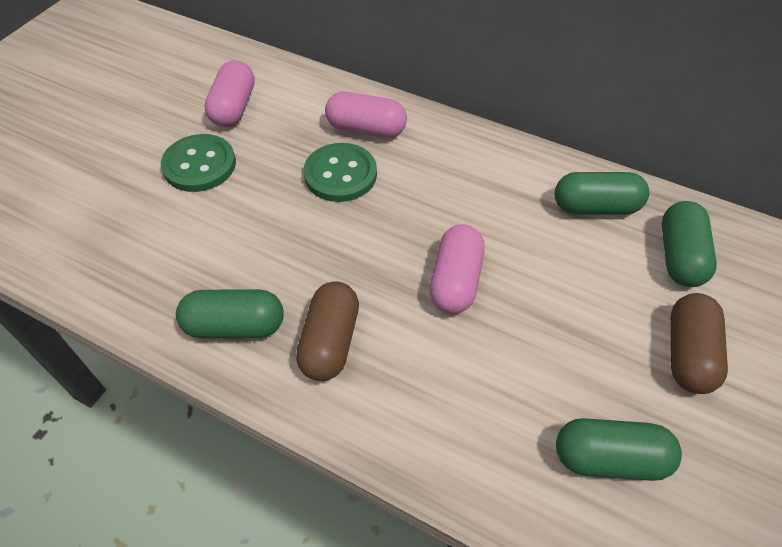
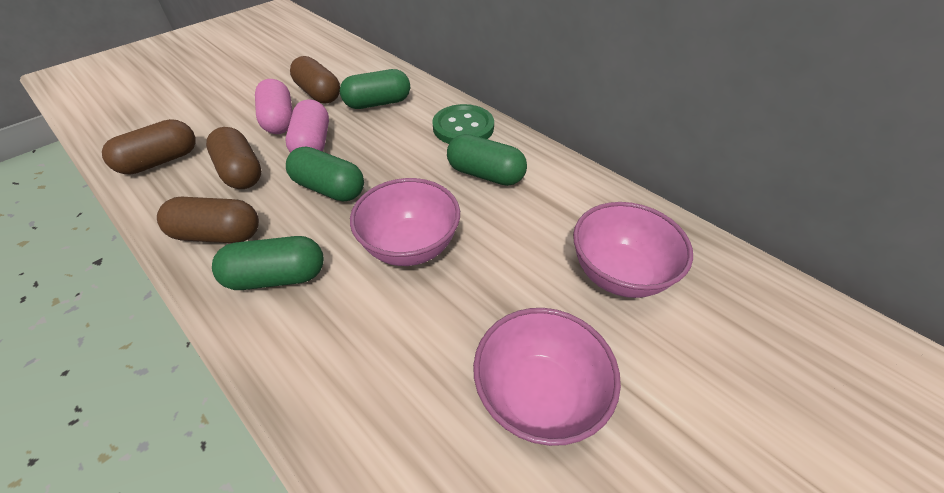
brown capsule: 2 -> 4
green button: 2 -> 1
pink bowl: 0 -> 3
pink capsule: 3 -> 2

